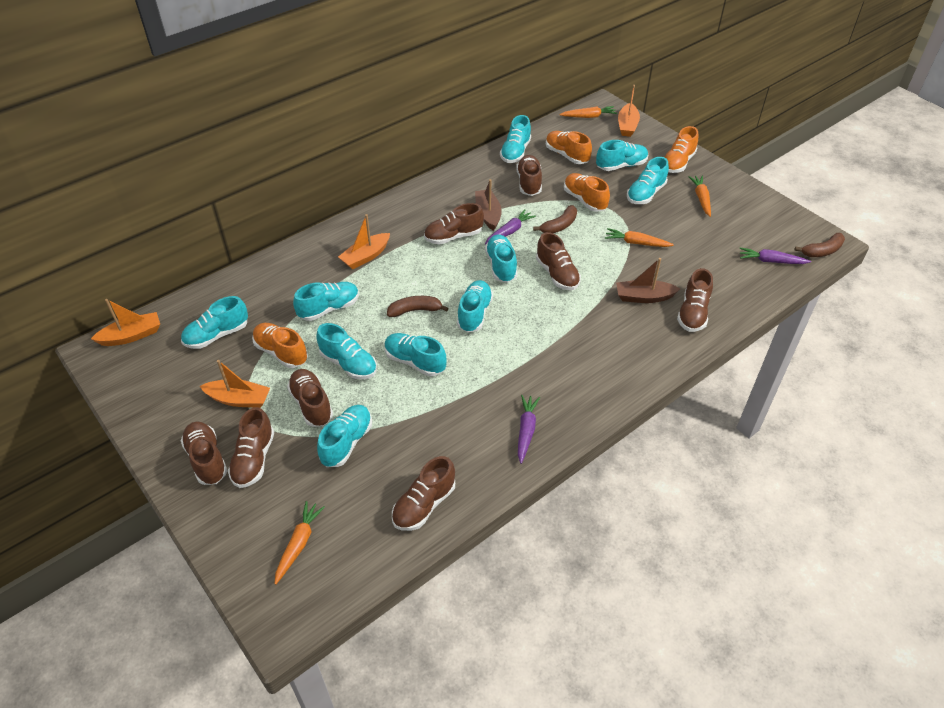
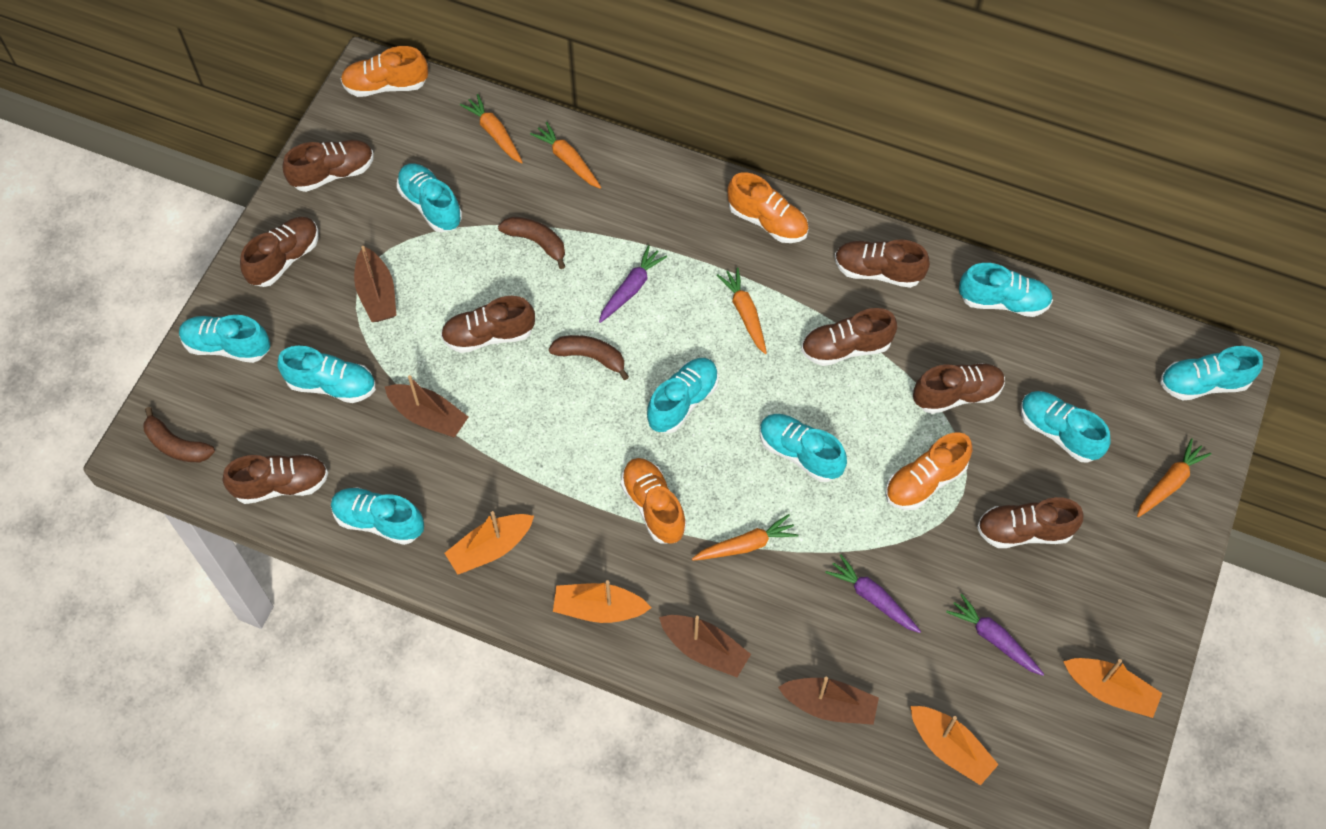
brown boat: 2 -> 4
orange carrot: 4 -> 5
turquoise shoe: 10 -> 9

